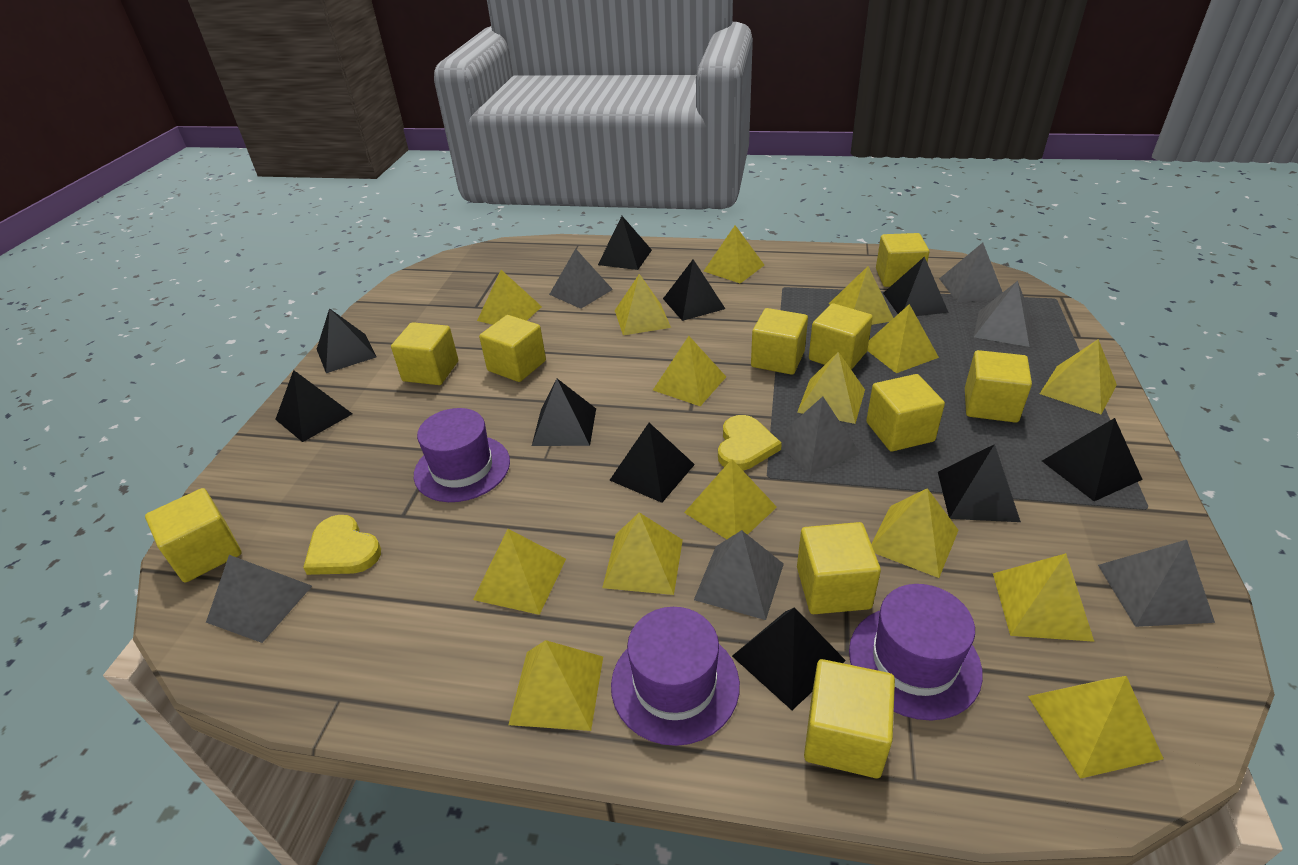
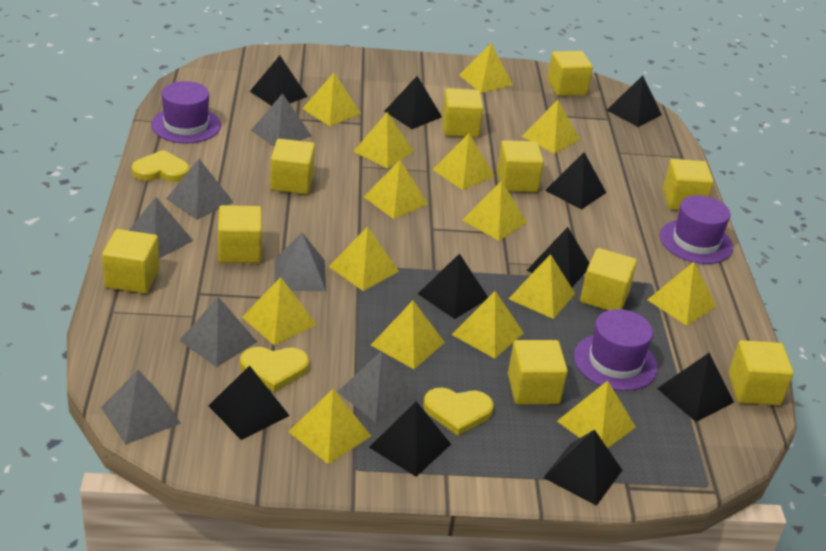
yellow heart: 2 -> 3

